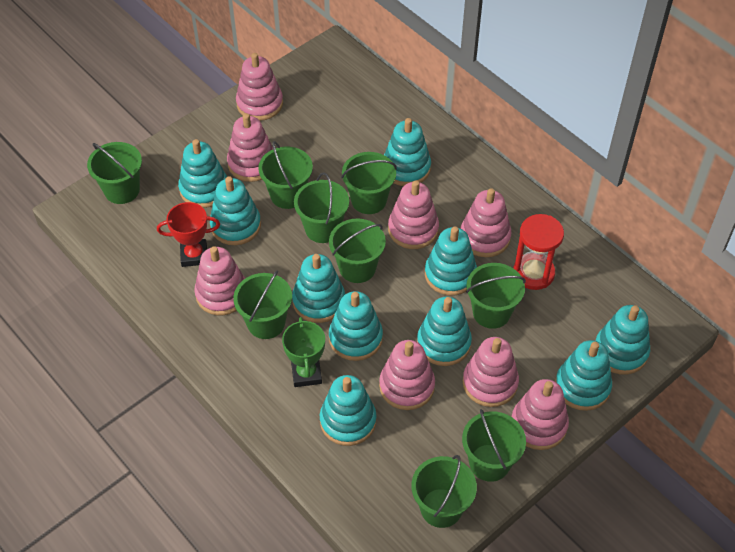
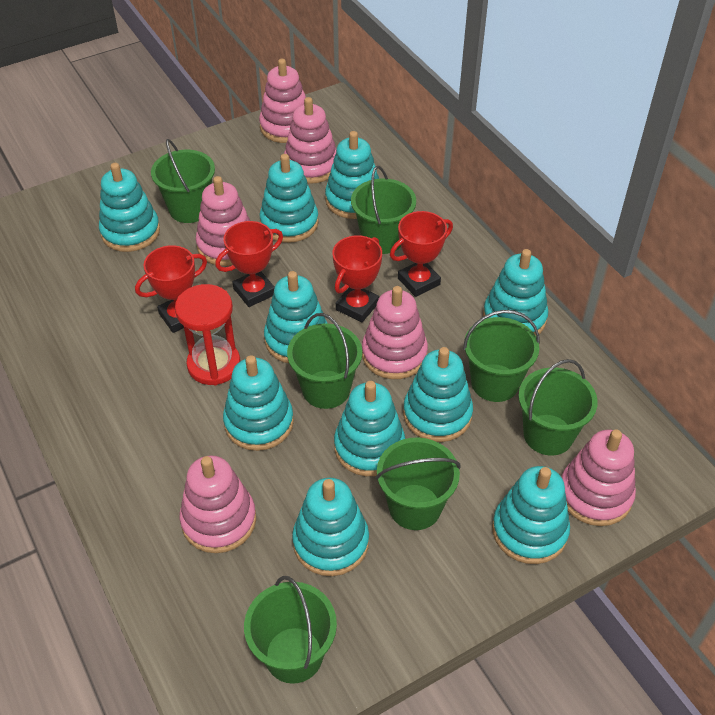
green bucket: 9 -> 7
green trophy: 1 -> 0
pink stacking toy: 8 -> 6
red trophy: 1 -> 4

